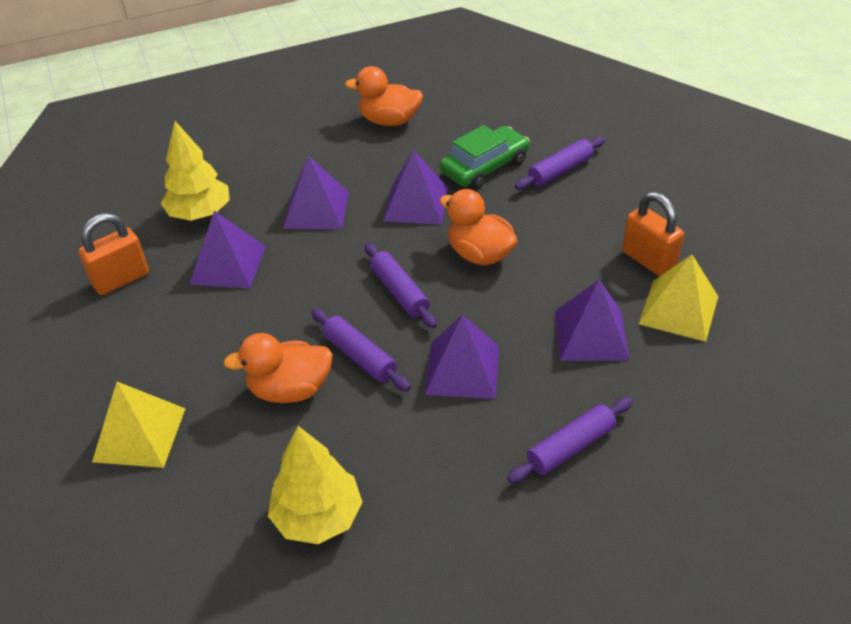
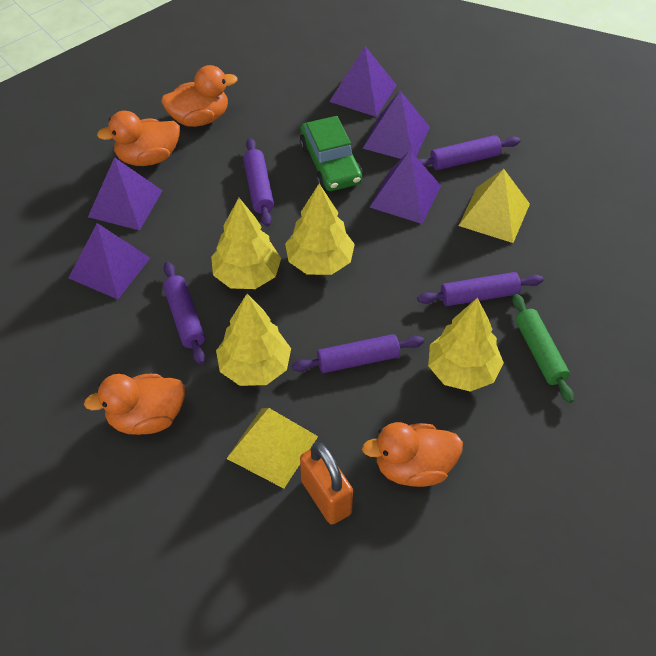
green rolling pin: 0 -> 1
orange duck: 3 -> 4
orange padlock: 2 -> 1
purple rolling pin: 4 -> 5
yellow tree: 2 -> 4

